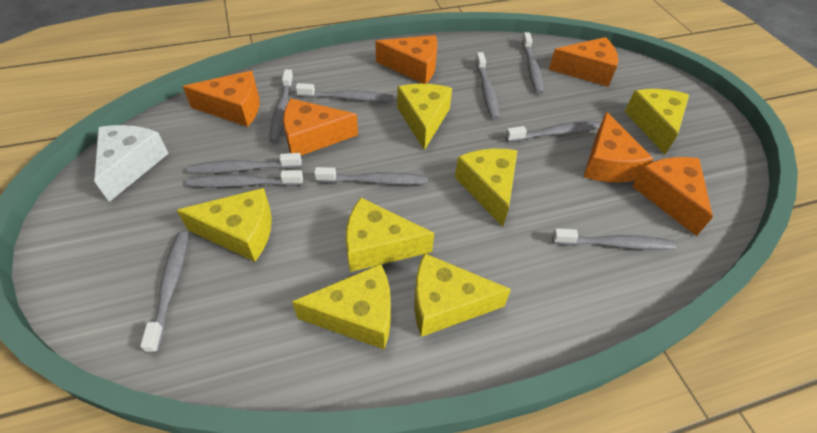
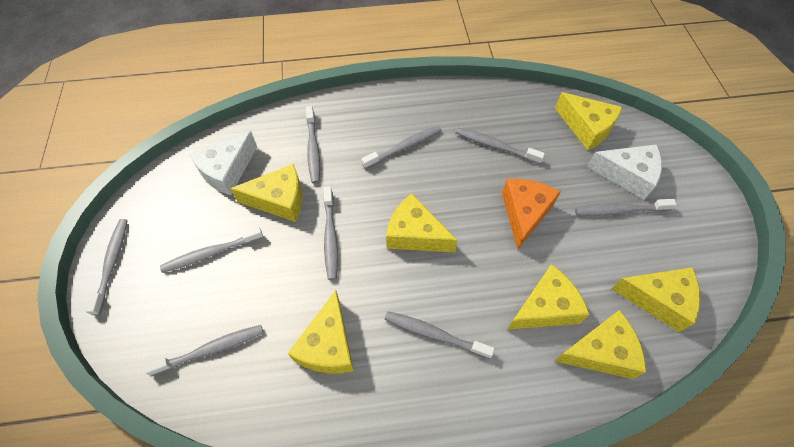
grey toothbrush: 10 -> 9
orange cheese: 6 -> 1
white cheese: 1 -> 2

